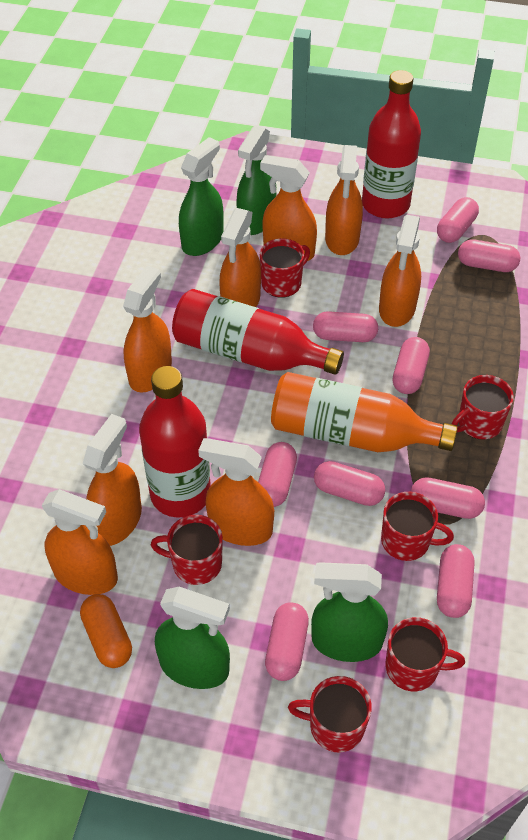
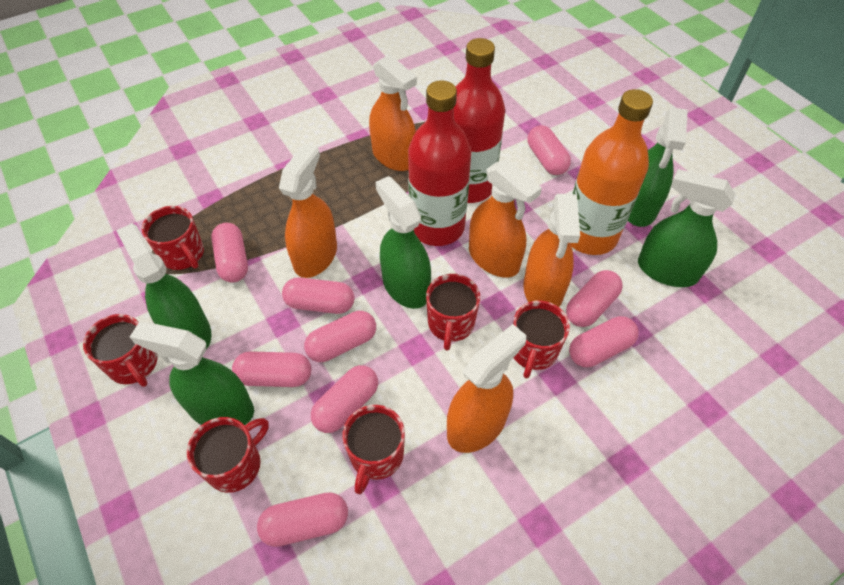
green spray bottle: 4 -> 5
orange capsule: 1 -> 0
orange spray bottle: 8 -> 5
red bottle: 3 -> 2

